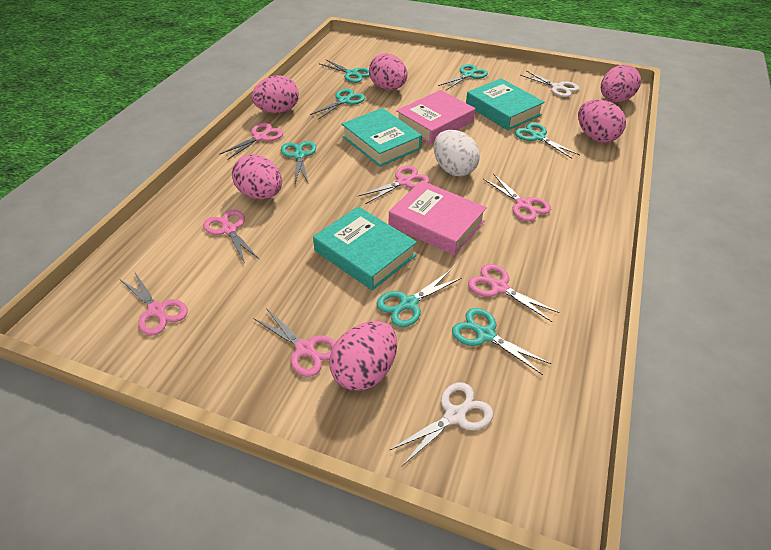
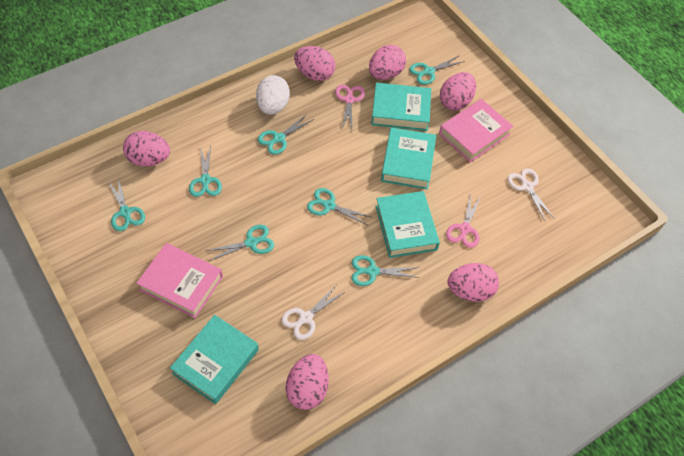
pink scissors: 7 -> 2
turquoise book: 3 -> 4

